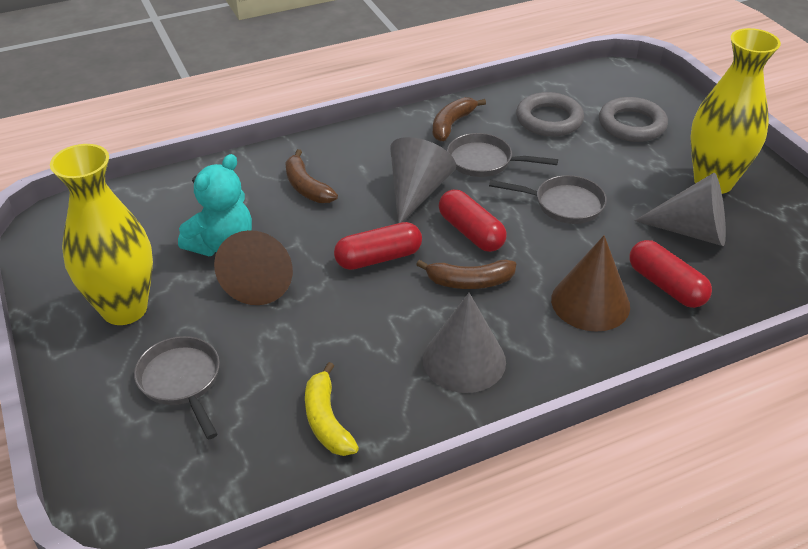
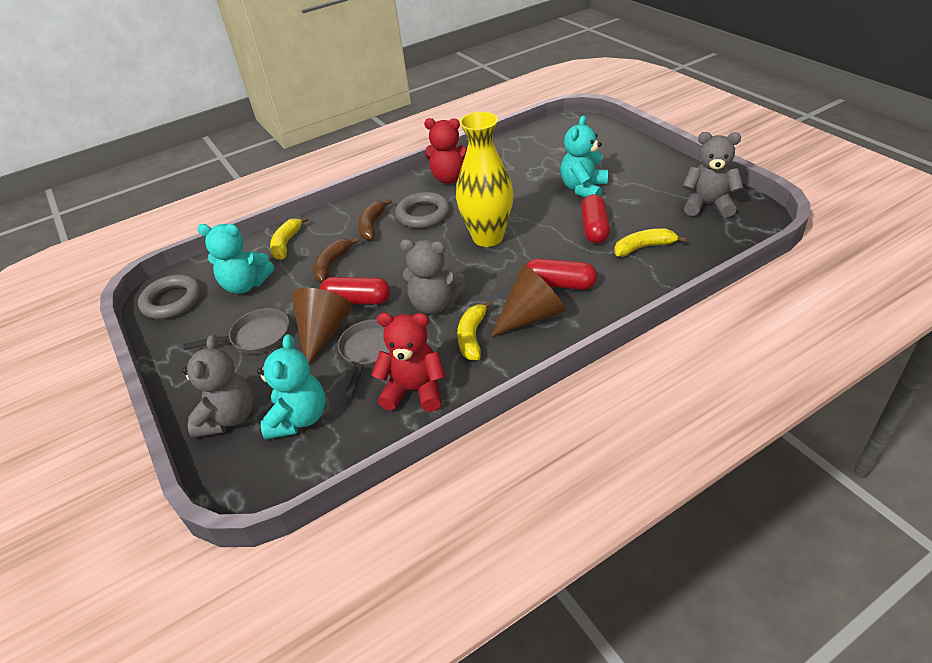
brown banana: 3 -> 2
grey cone: 3 -> 0
grey pan: 3 -> 2
grey teddy bear: 0 -> 3
red teddy bear: 0 -> 2
turquoise teddy bear: 1 -> 3
yellow banana: 1 -> 3
yellow vase: 2 -> 1

